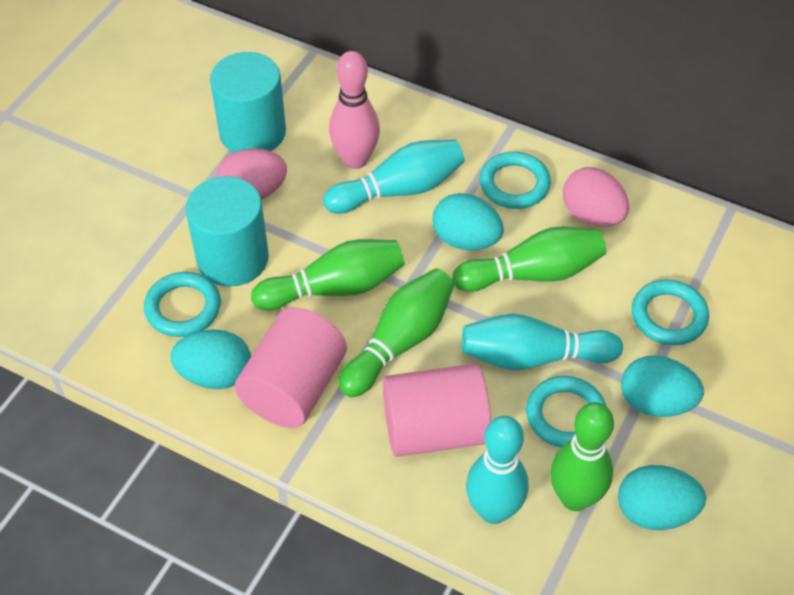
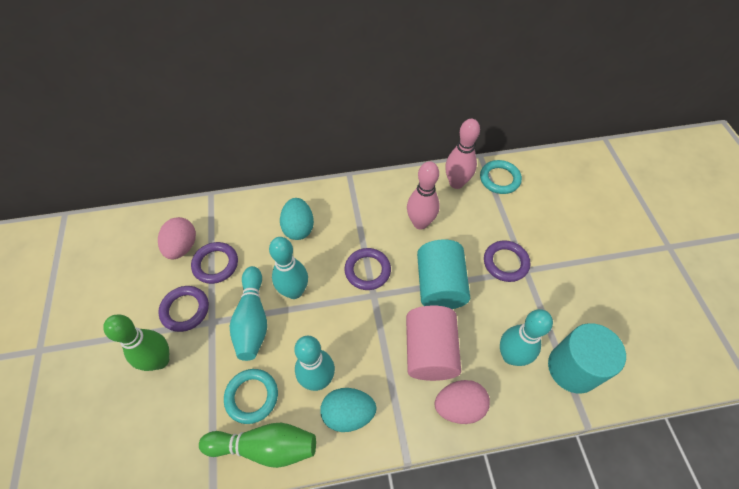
green bowling pin: 4 -> 2
pink bowling pin: 1 -> 2
pink cylinder: 2 -> 1
purple ring: 0 -> 4
turquoise bowling pin: 3 -> 4
turquoise egg: 4 -> 2
turquoise ring: 4 -> 2

